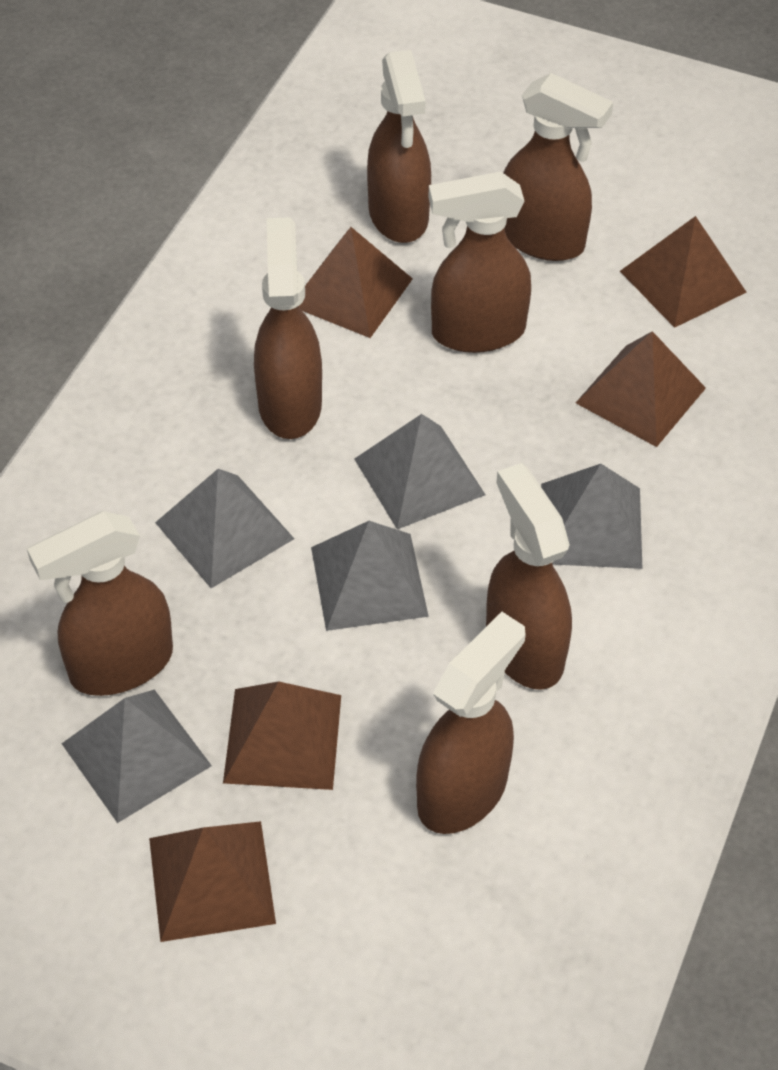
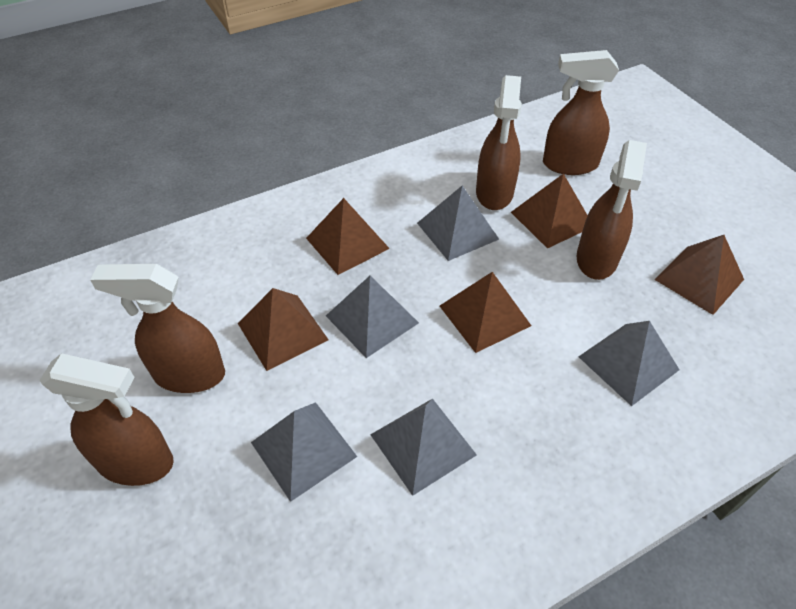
brown spray bottle: 7 -> 5

